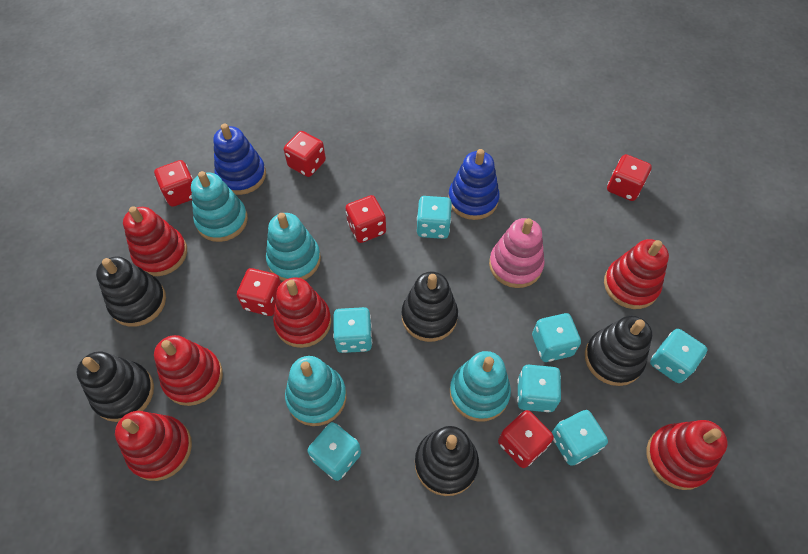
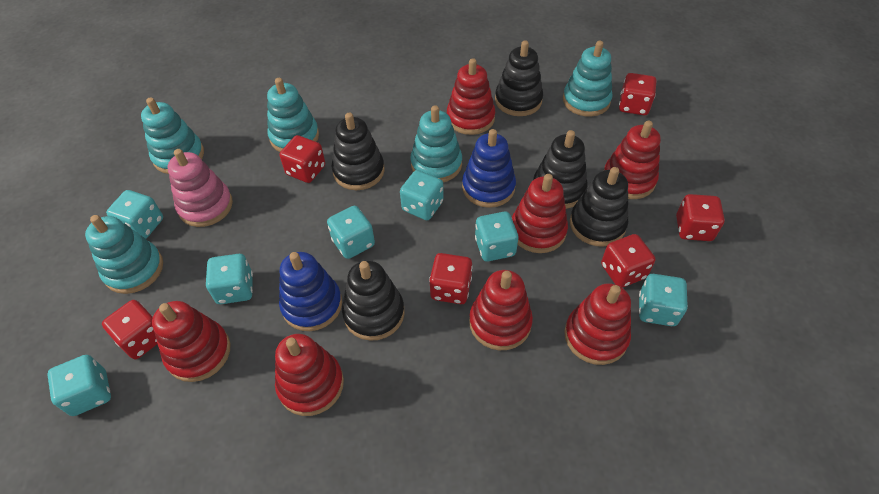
red stacking toy: 6 -> 7
turquoise stacking toy: 4 -> 5

